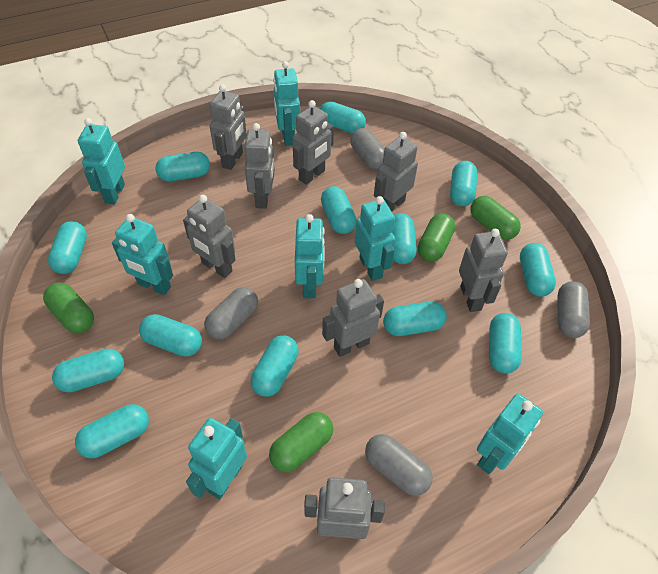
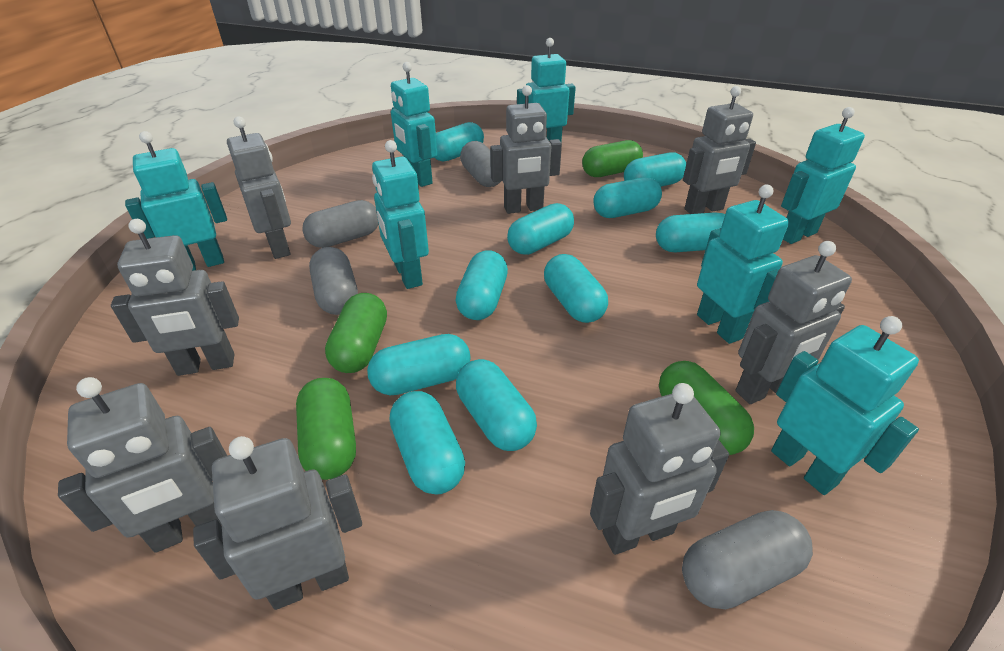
turquoise capsule: 13 -> 10

